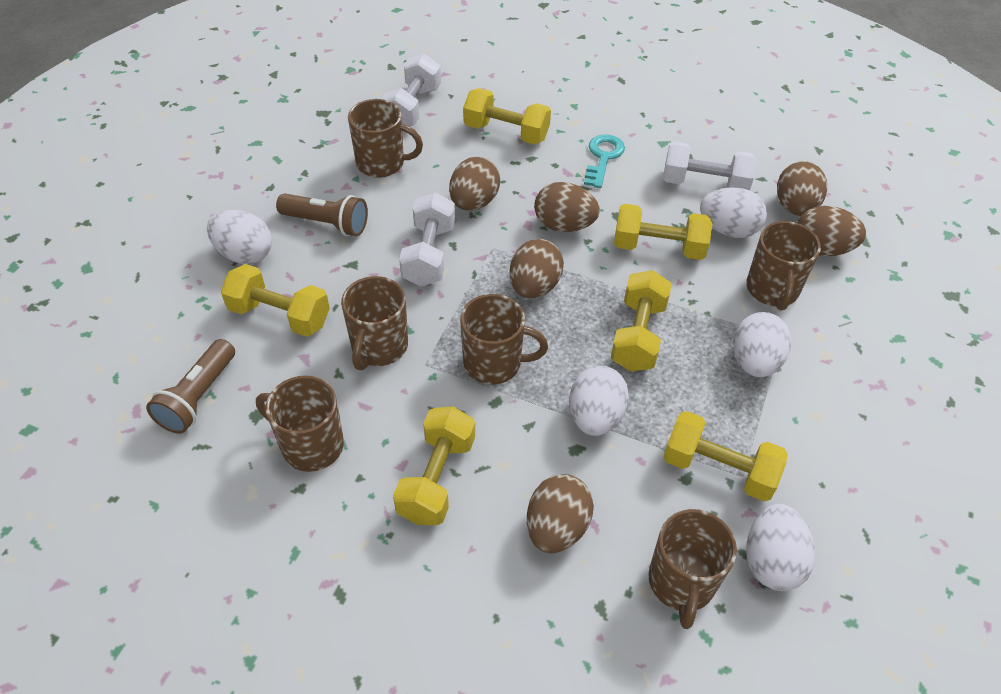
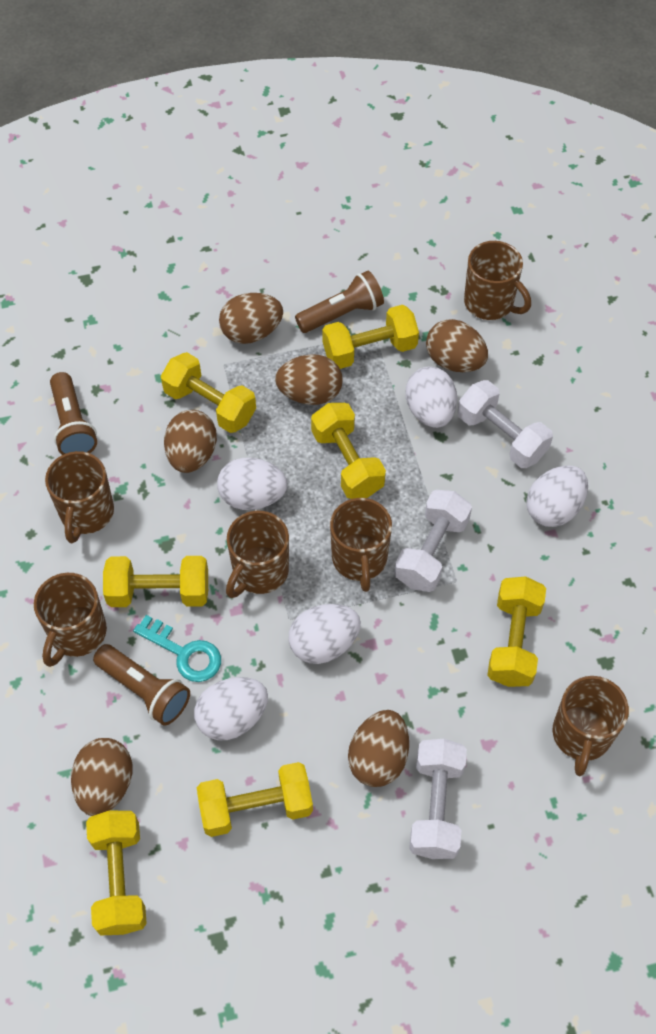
brown flashlight: 2 -> 3
yellow dumbbell: 6 -> 7

